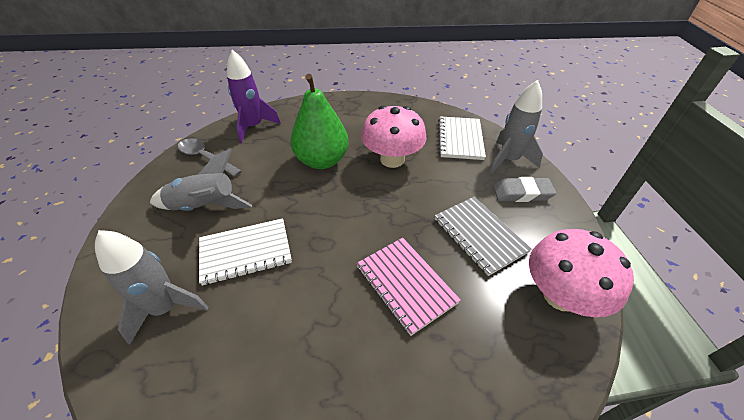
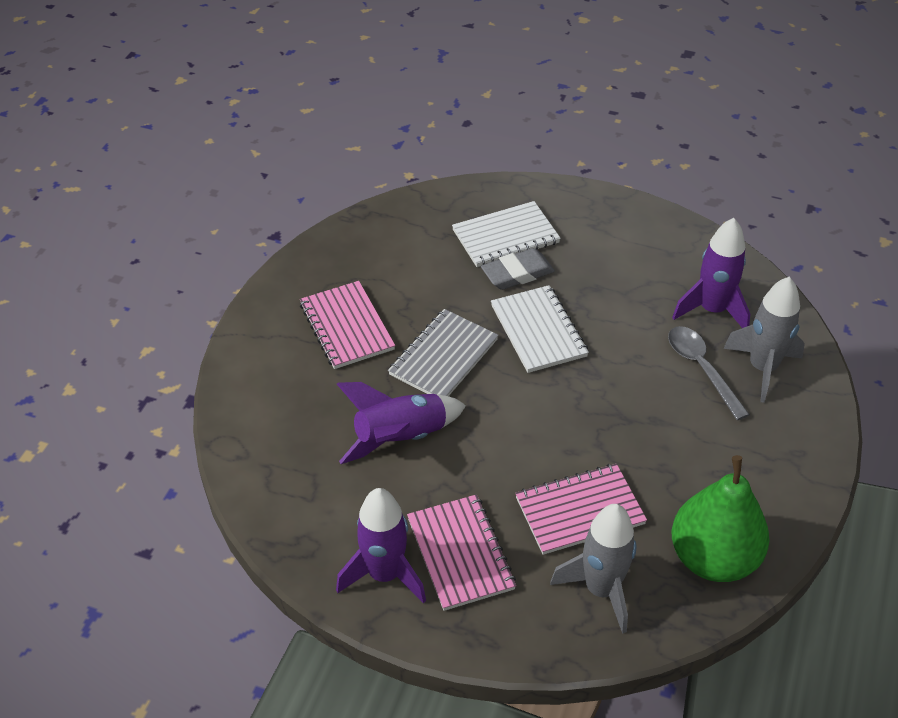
grey rocket: 3 -> 2
pink mushroom: 2 -> 0
pink notebook: 1 -> 3
purple rocket: 1 -> 3

